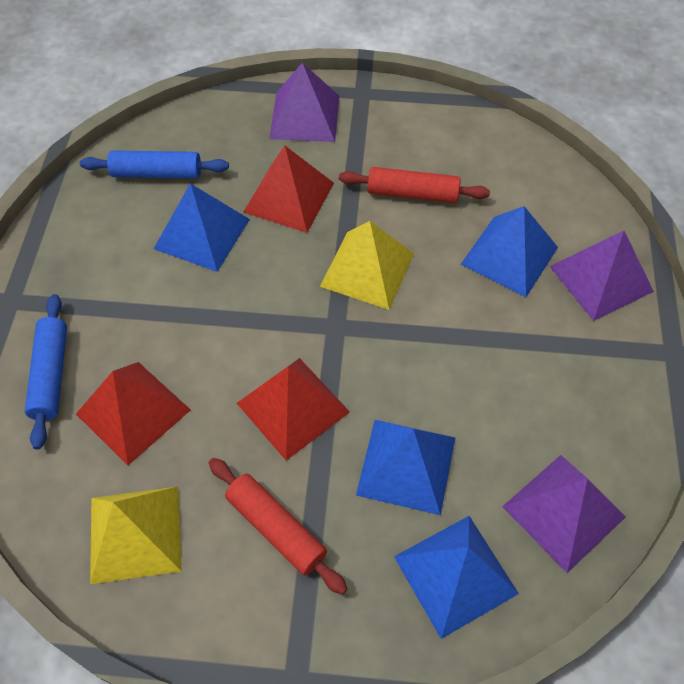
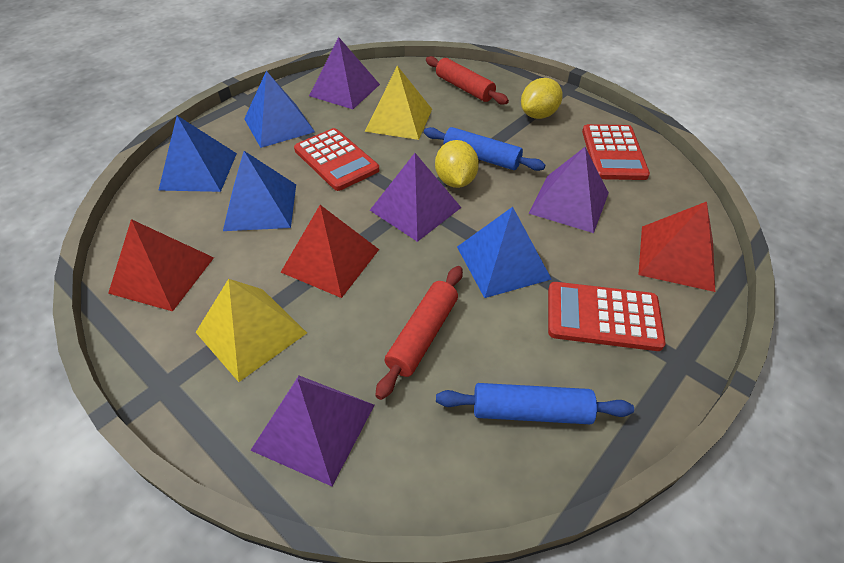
purple pyramid: 3 -> 4
red calculator: 0 -> 3
yellow lemon: 0 -> 2

